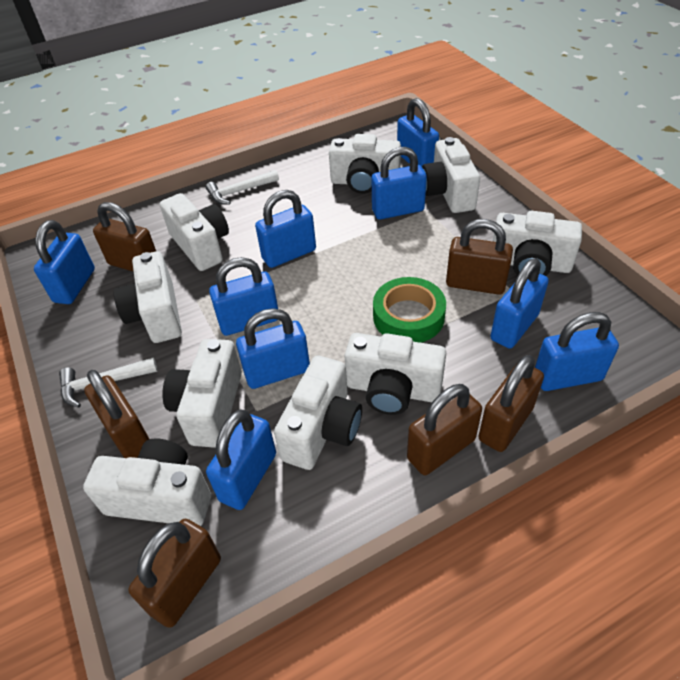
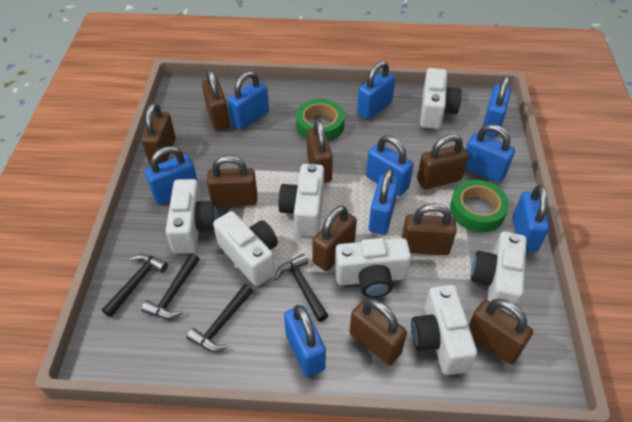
black hammer: 0 -> 4
brown padlock: 6 -> 9
green tape: 1 -> 2
white camera: 9 -> 7
white hammer: 2 -> 0

